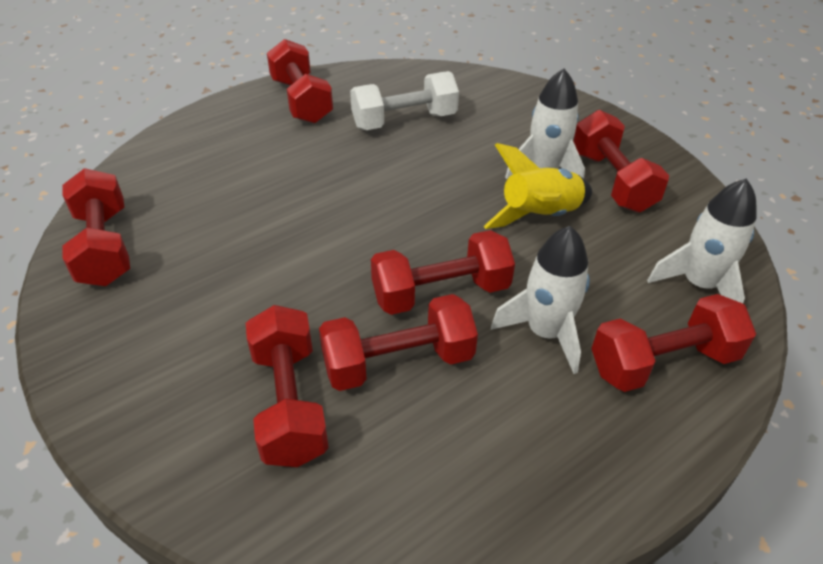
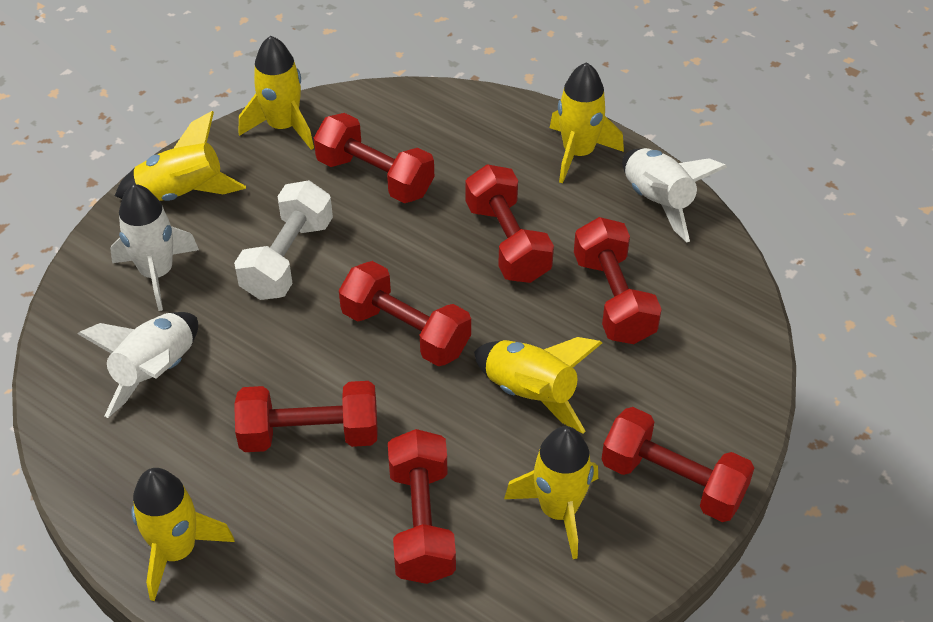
yellow rocket: 1 -> 6

